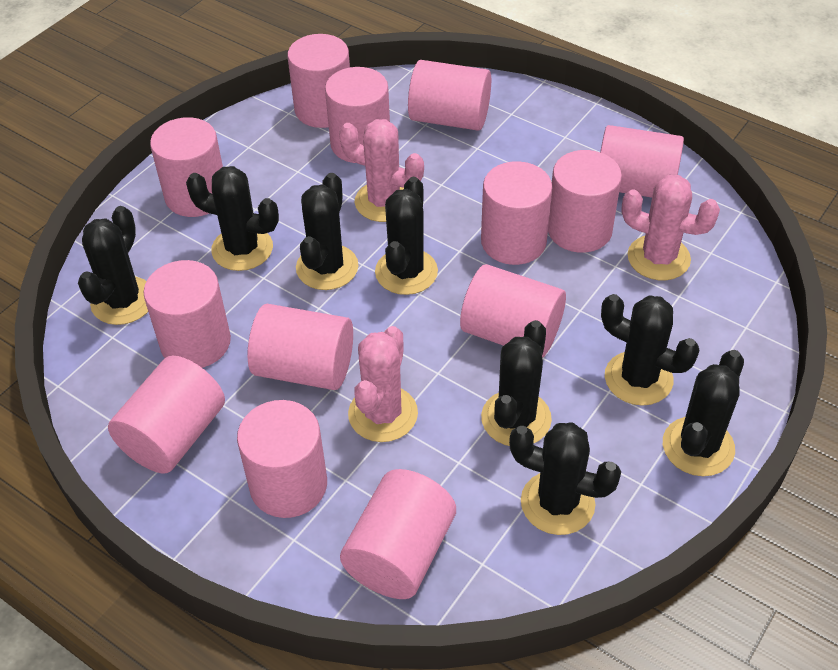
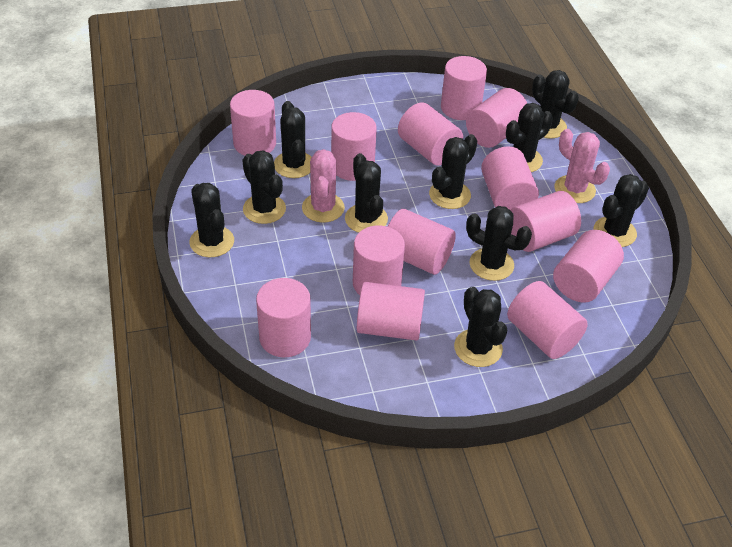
black cactus: 8 -> 10
pink cactus: 3 -> 2

